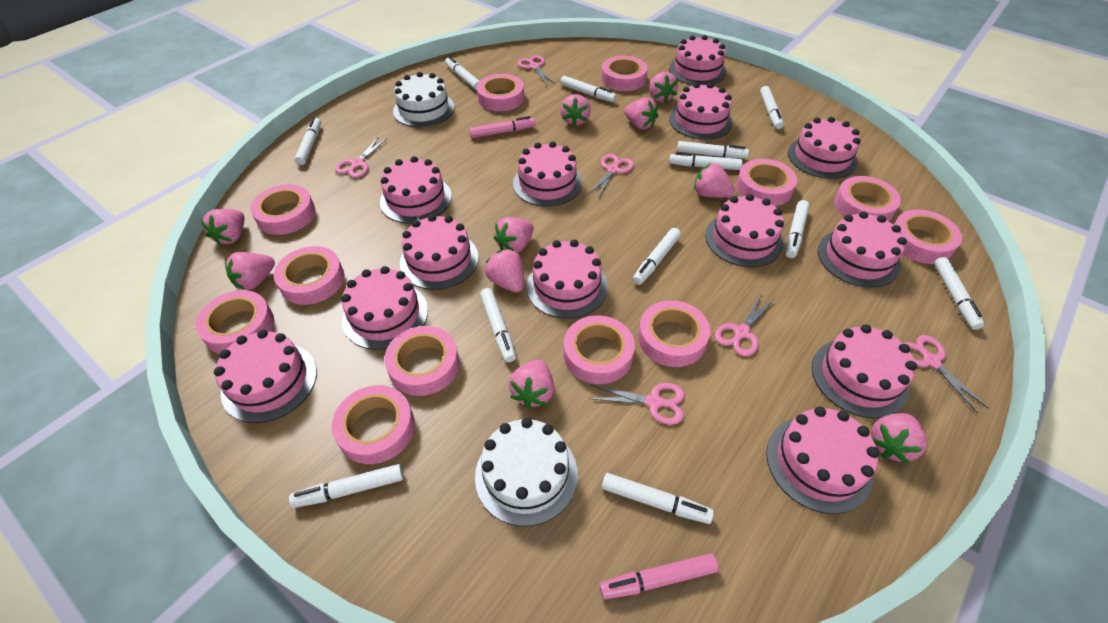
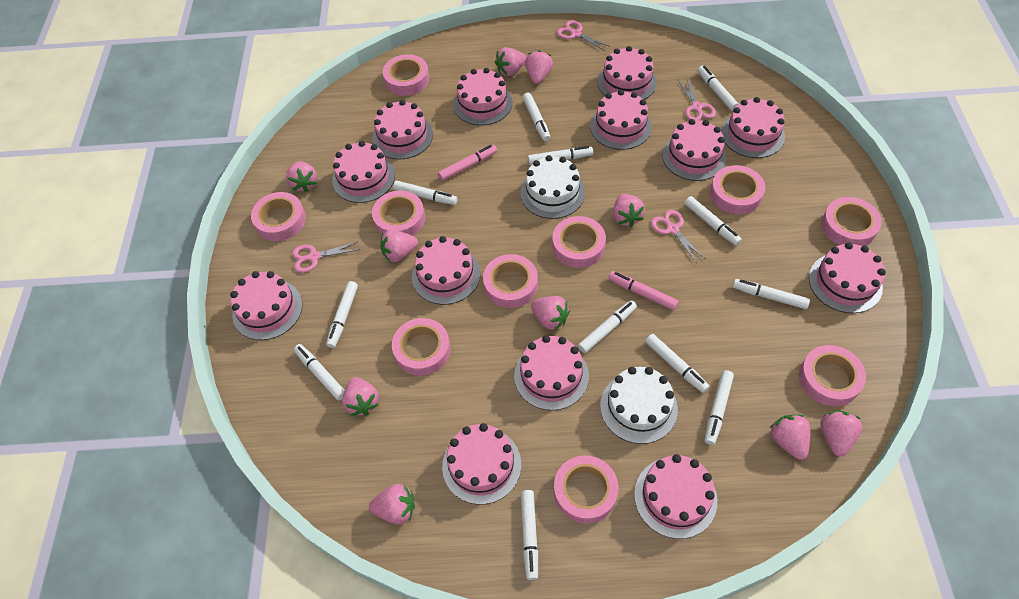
pink scissors: 6 -> 4
pink tape: 12 -> 10

